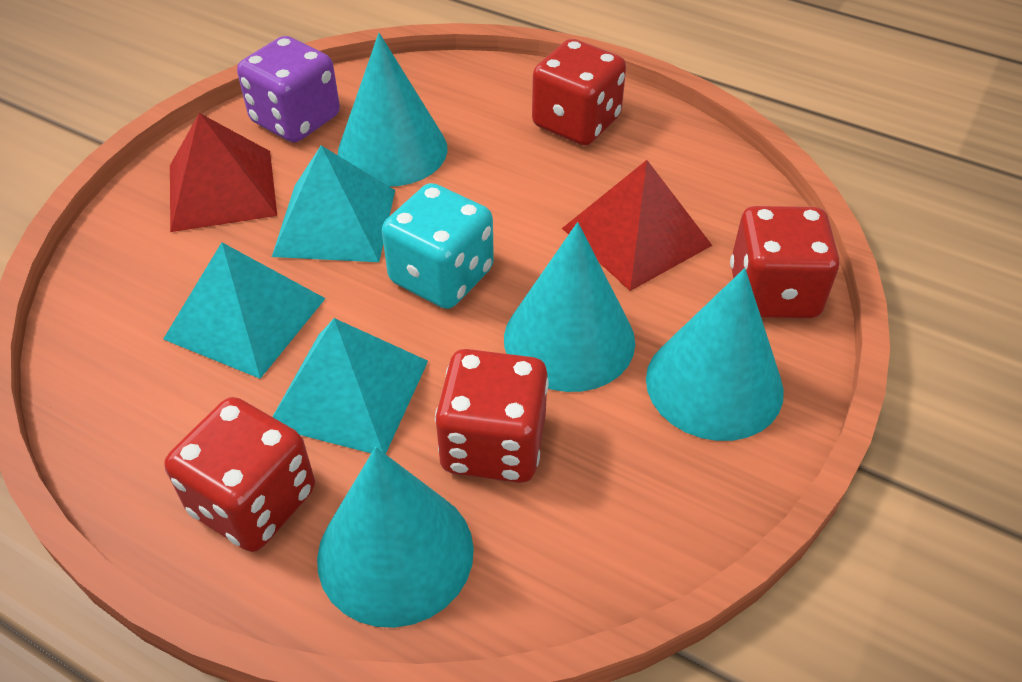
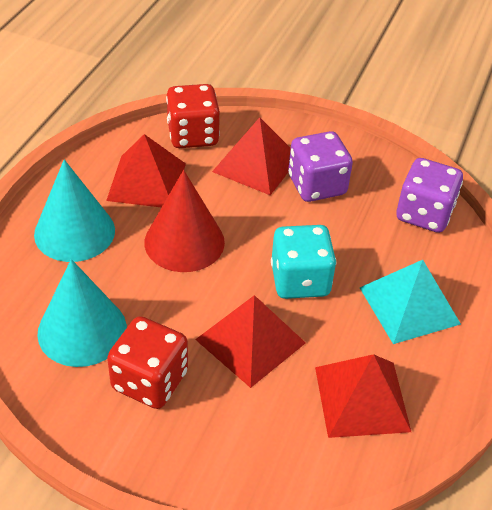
purple dice: 1 -> 2
red cone: 0 -> 1
red dice: 4 -> 2
red pyramid: 2 -> 4
turquoise cone: 4 -> 2
turquoise pyramid: 3 -> 1

